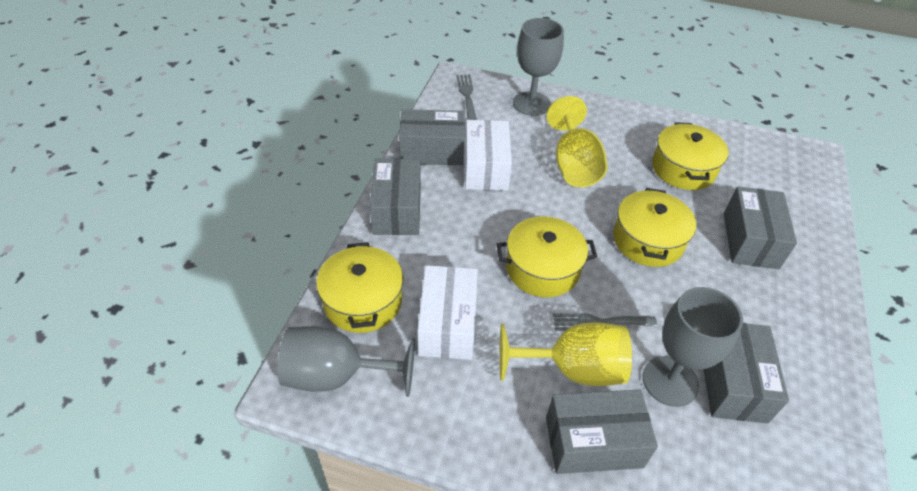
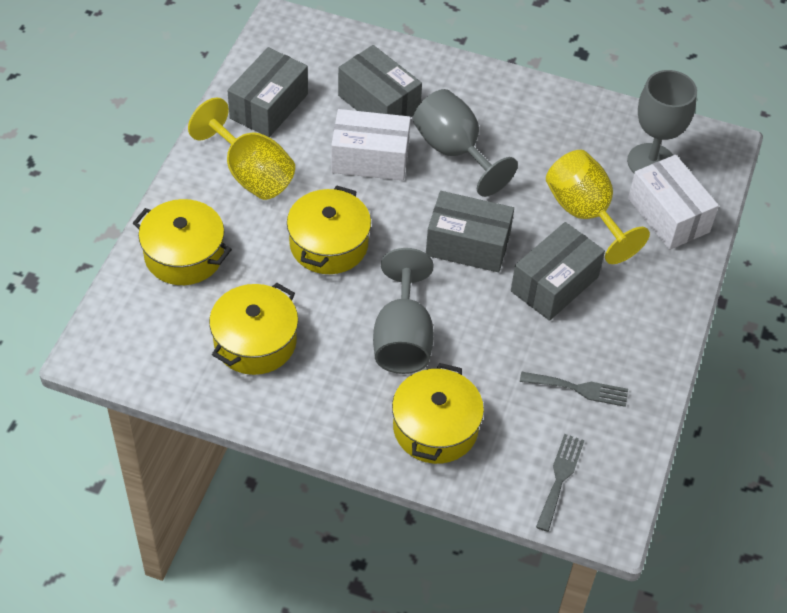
grey box: 5 -> 4

